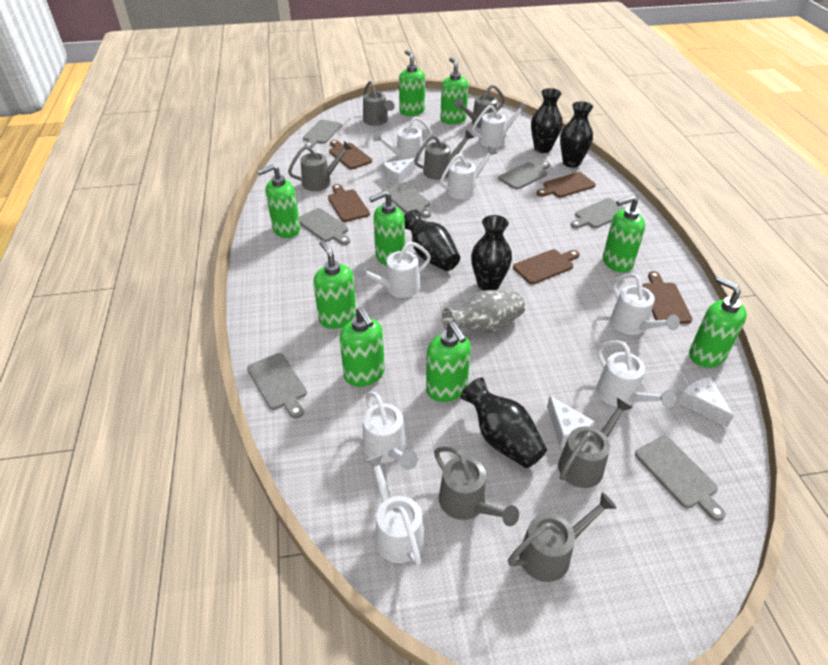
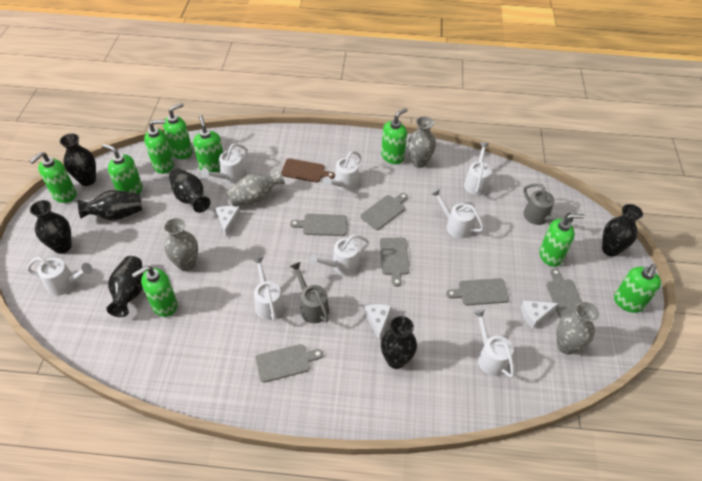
black vase: 5 -> 7
brown cutting board: 5 -> 1
grey cutting board: 7 -> 6
grey vase: 1 -> 4
grey watering can: 7 -> 2

